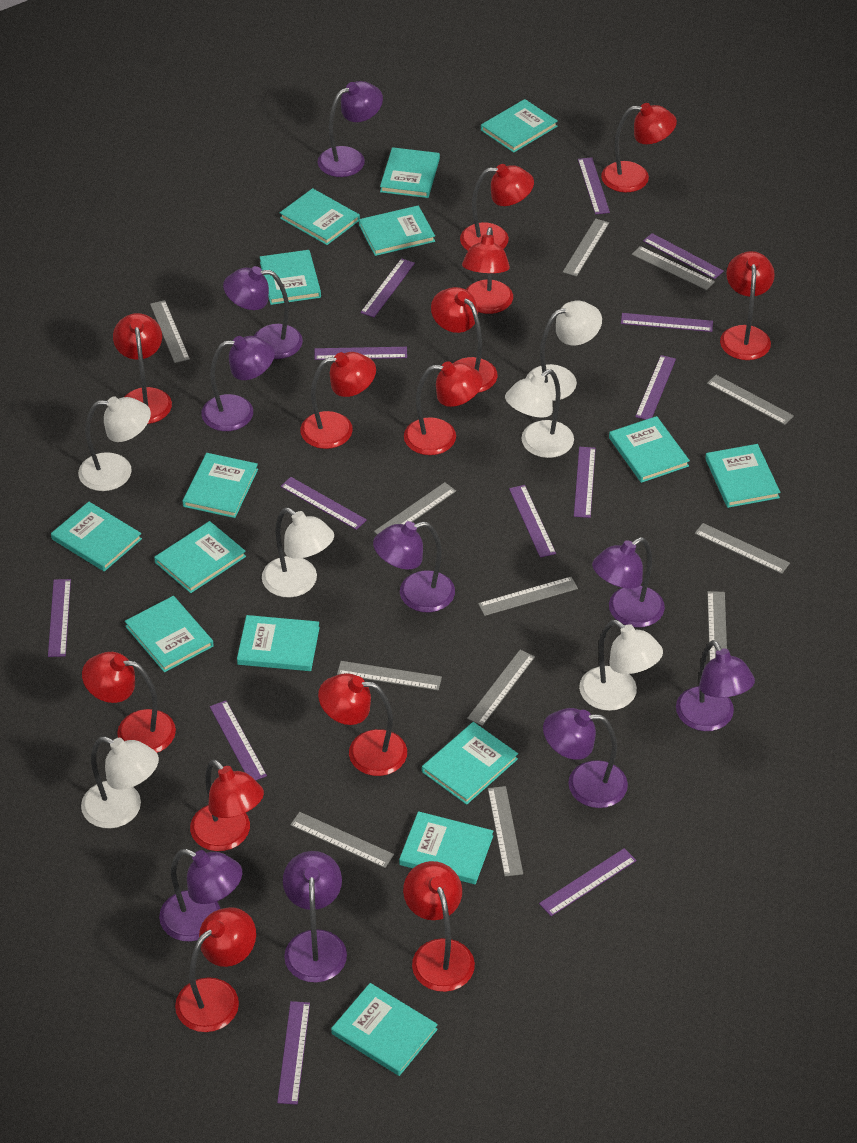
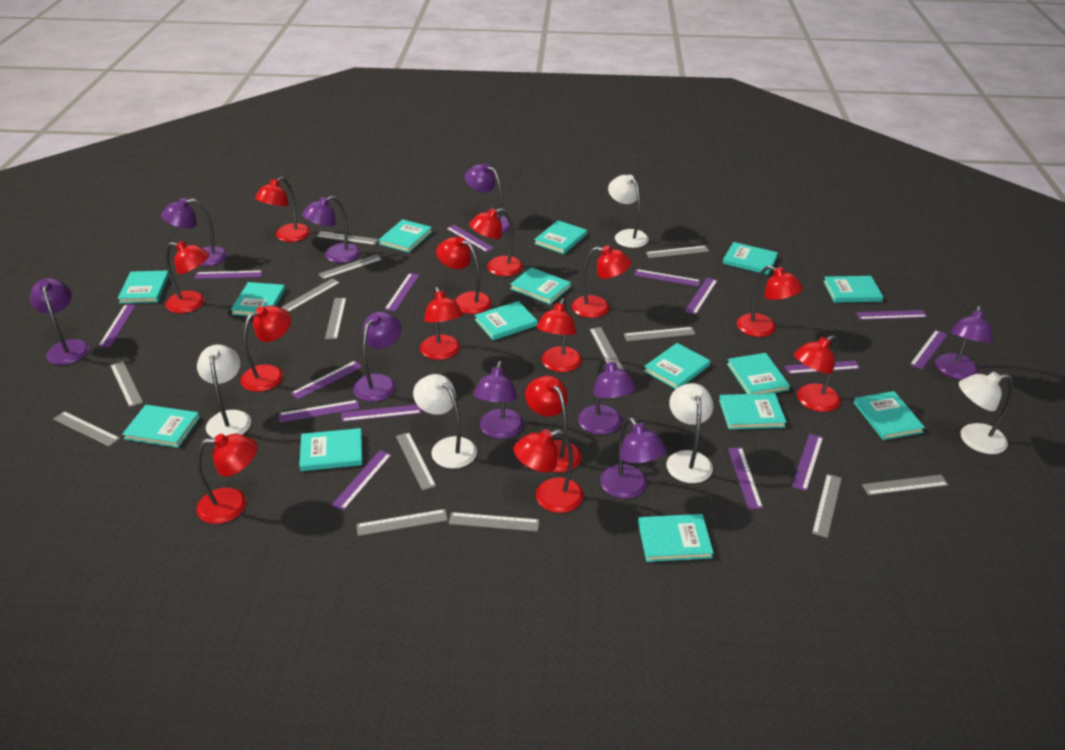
grey ruler: 12 -> 14
purple ruler: 13 -> 15
white lamp: 6 -> 5

